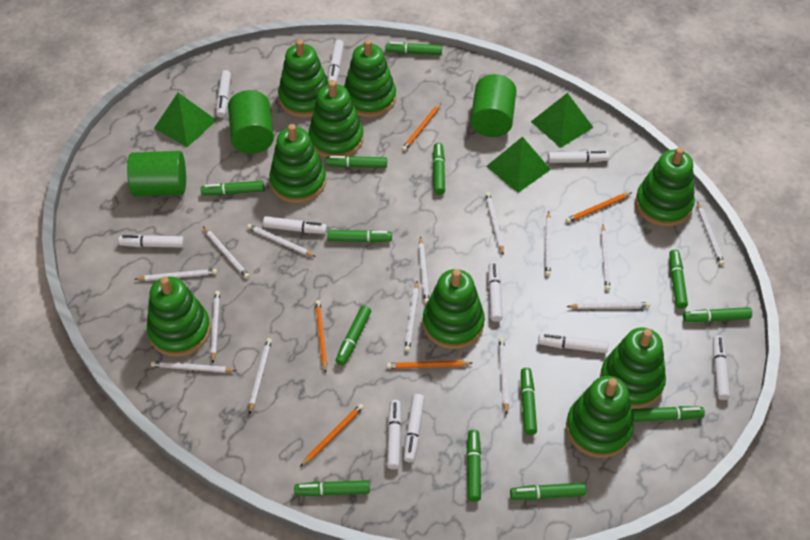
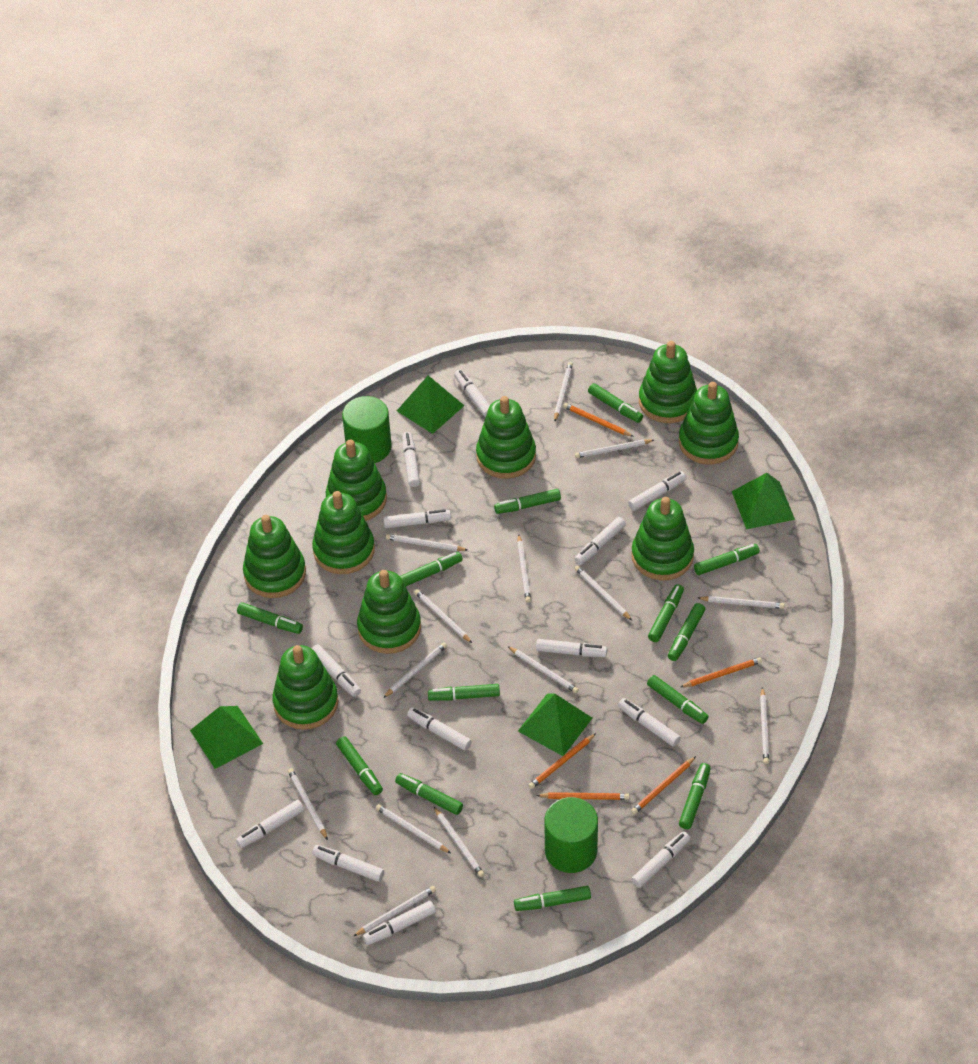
green cylinder: 3 -> 2
green pyramid: 3 -> 4
white marker: 10 -> 13

